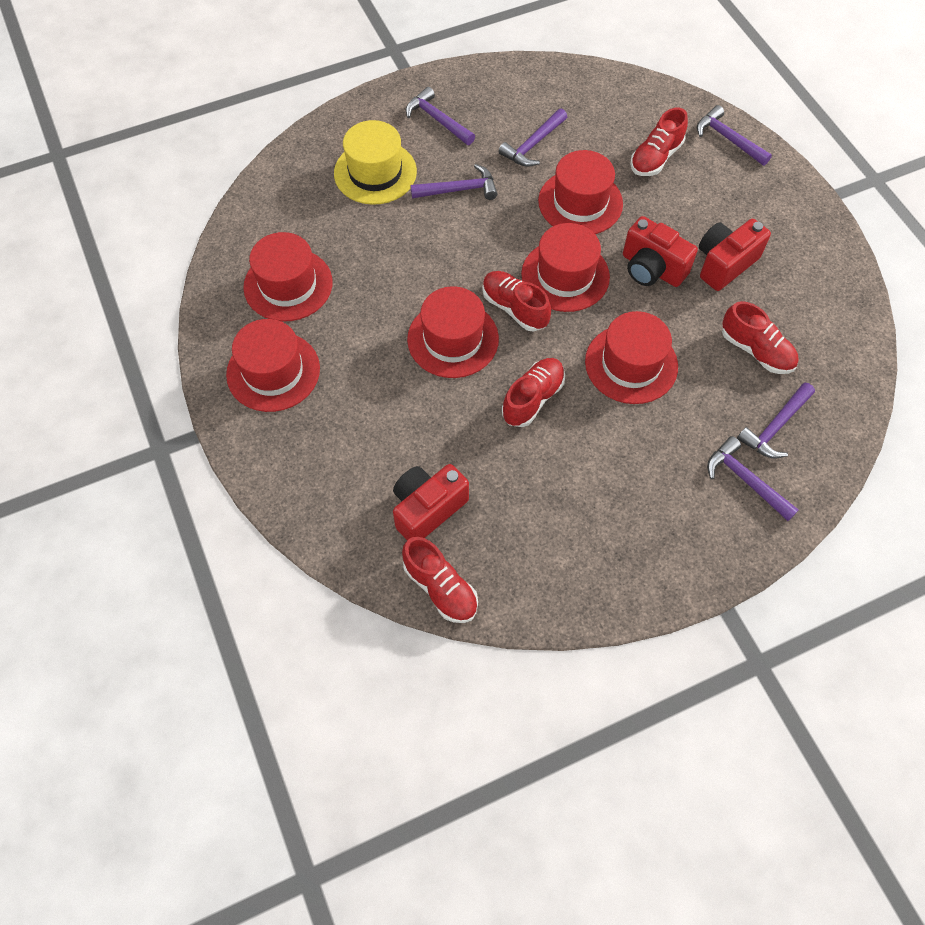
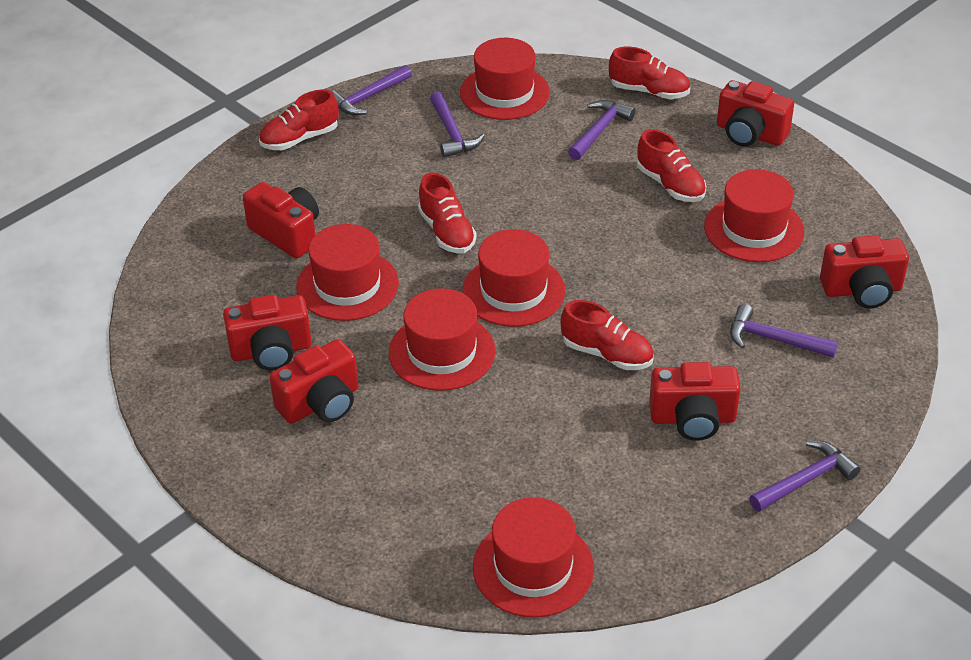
purple hammer: 6 -> 5
red camera: 3 -> 6
yellow hat: 1 -> 0

